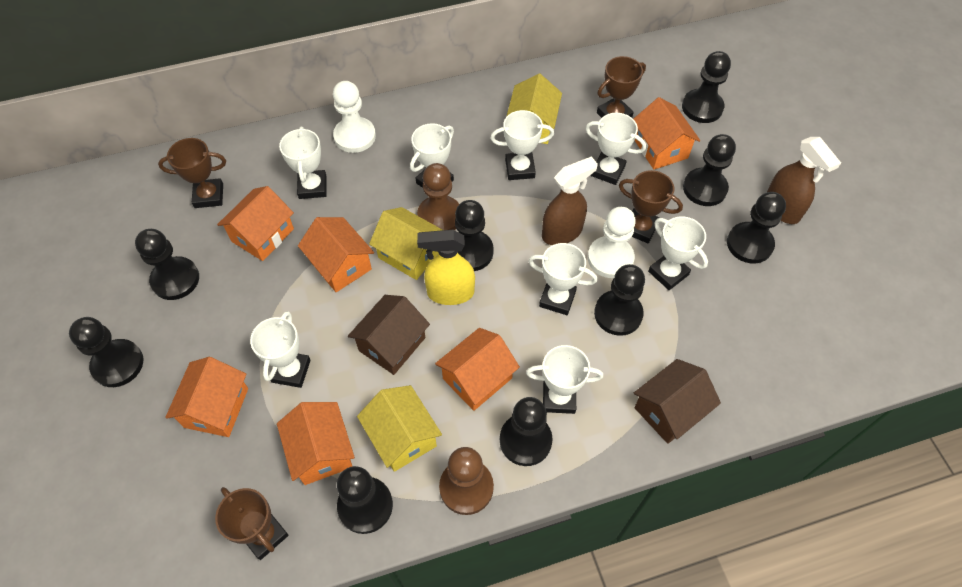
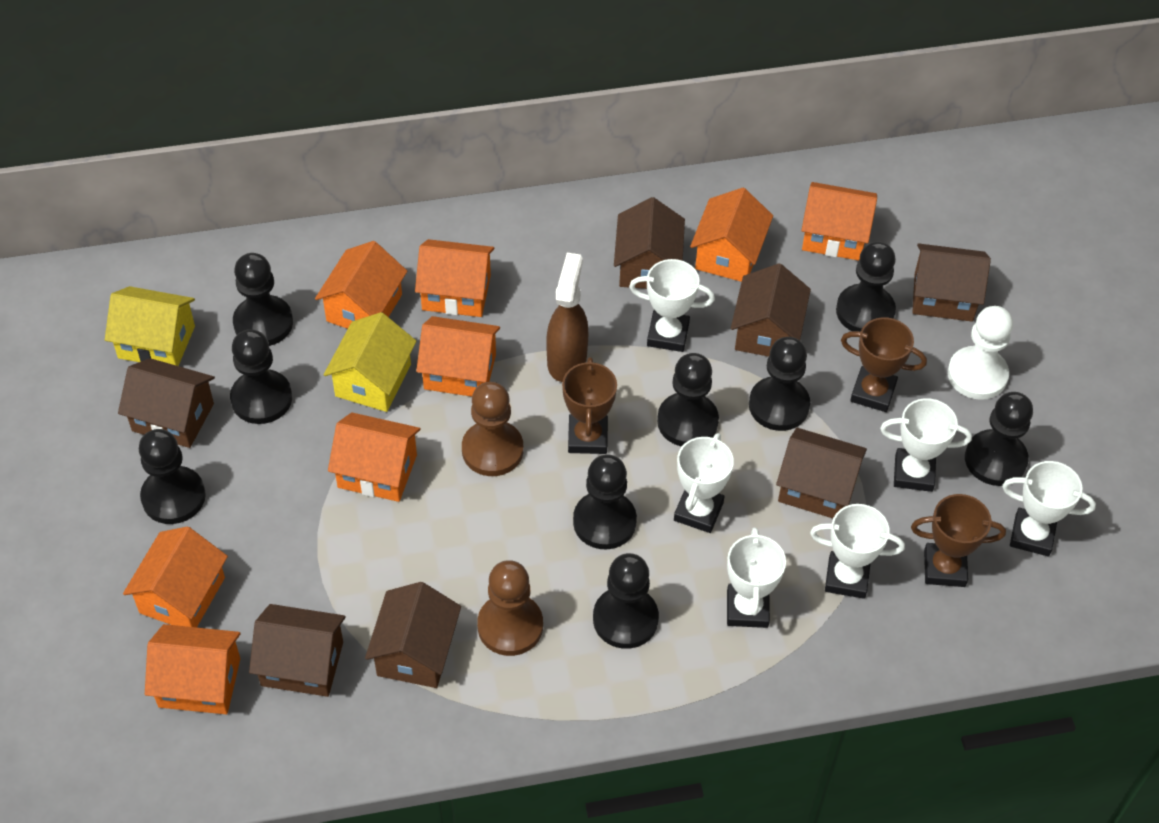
brown house: 2 -> 7
brown spray bottle: 2 -> 1
brown trophy: 4 -> 3
orange house: 6 -> 8
white pawn: 2 -> 1
white trophy: 8 -> 6
yellow house: 3 -> 2
yellow spray bottle: 1 -> 0

